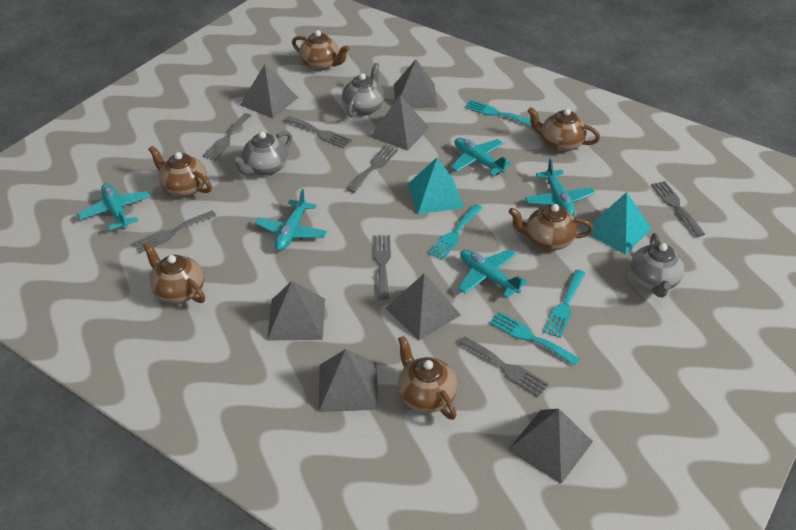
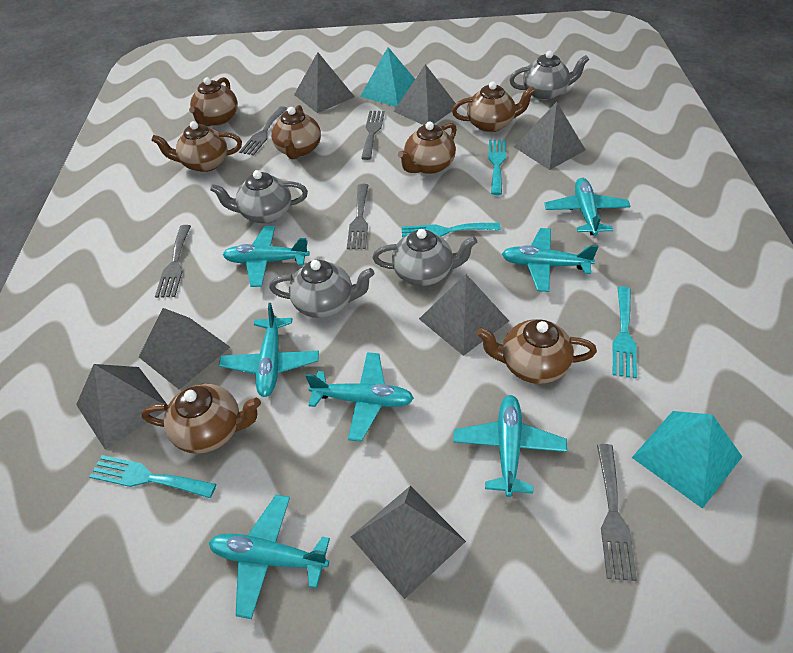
brown teapot: 6 -> 7
grey fork: 7 -> 5
grey teapot: 3 -> 4
turquoise plane: 5 -> 7

